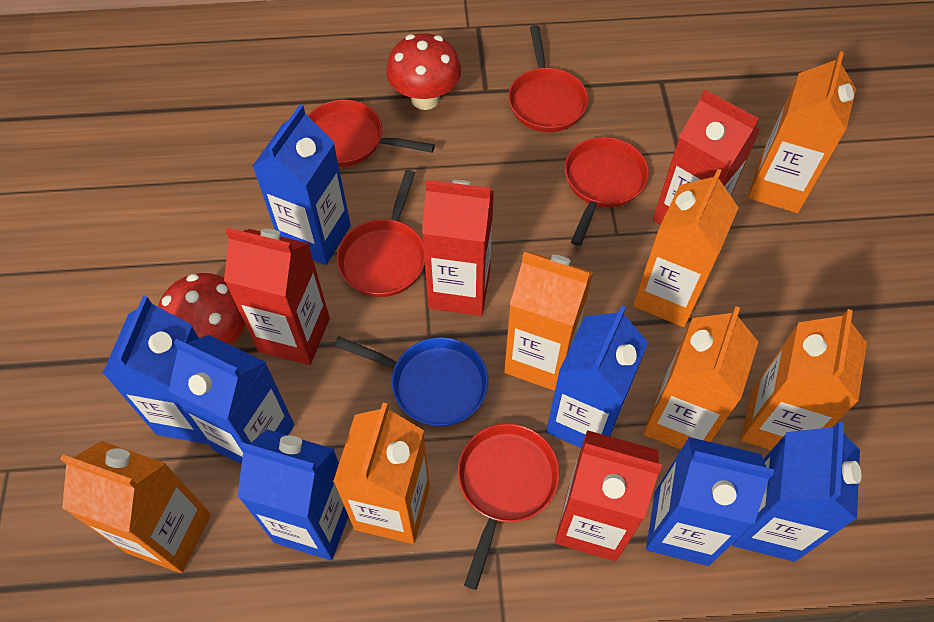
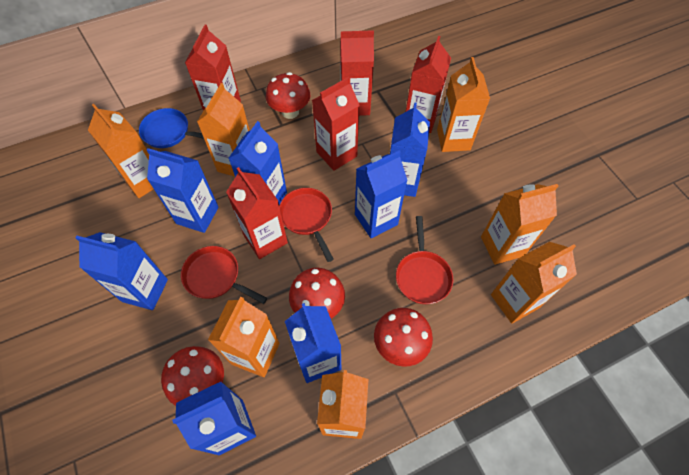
red carton: 4 -> 5
red mushroom: 2 -> 4
red pan: 5 -> 3

